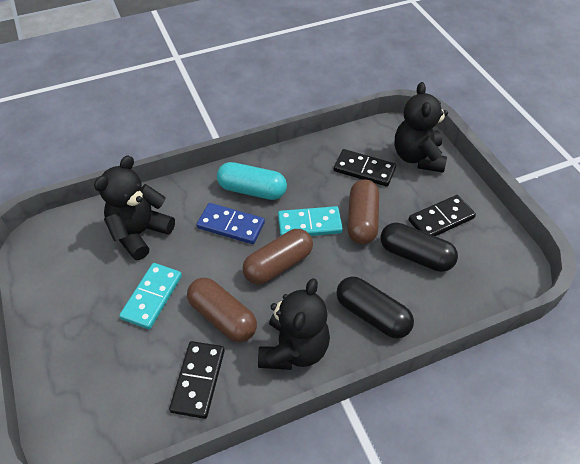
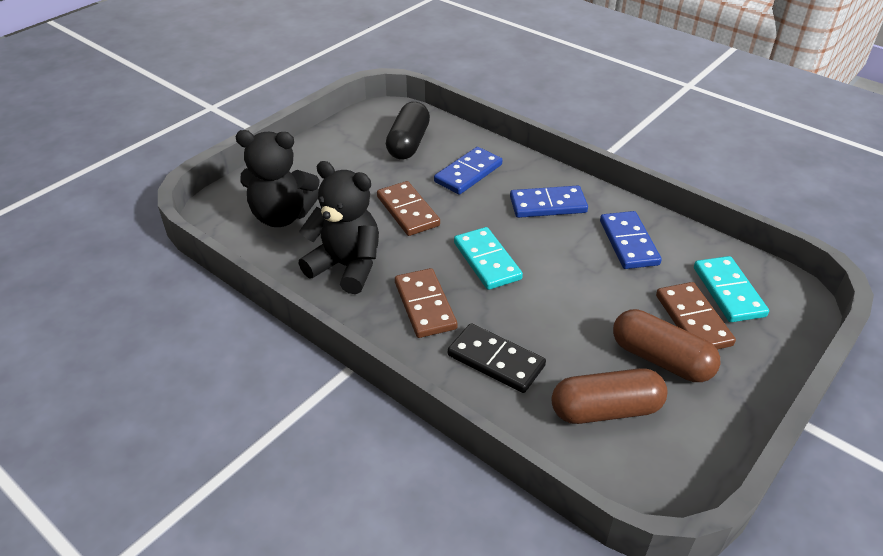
black capsule: 2 -> 1
black domino: 3 -> 1
black teddy bear: 3 -> 2
blue domino: 1 -> 3
brown capsule: 3 -> 2
brown domino: 0 -> 3
turquoise capsule: 1 -> 0

